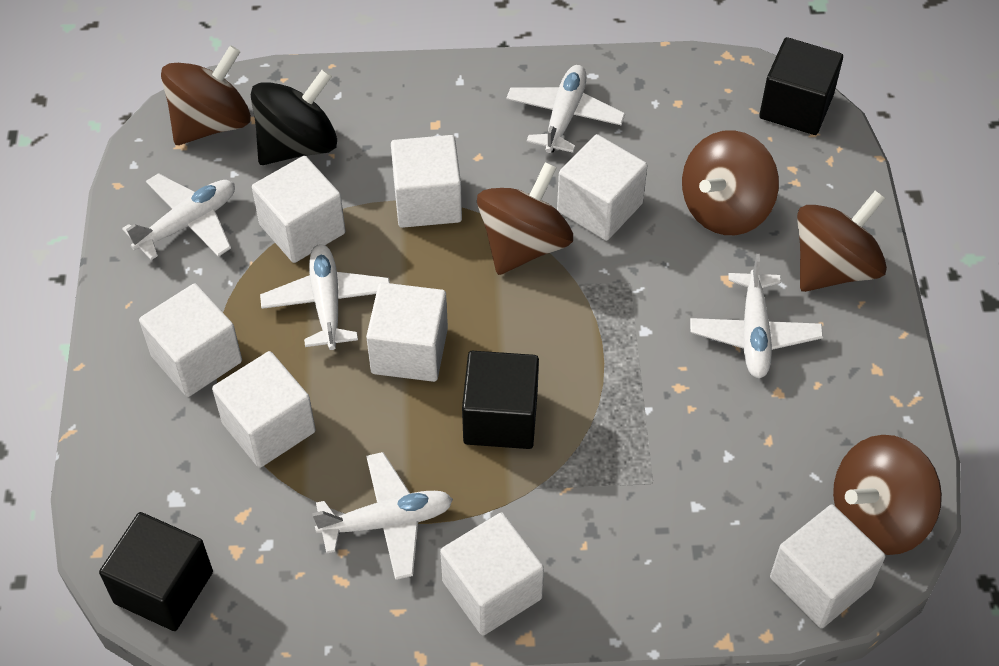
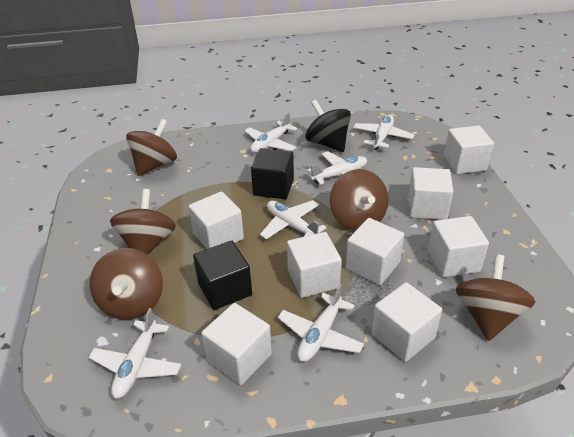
black cube: 3 -> 2
white plane: 5 -> 6

